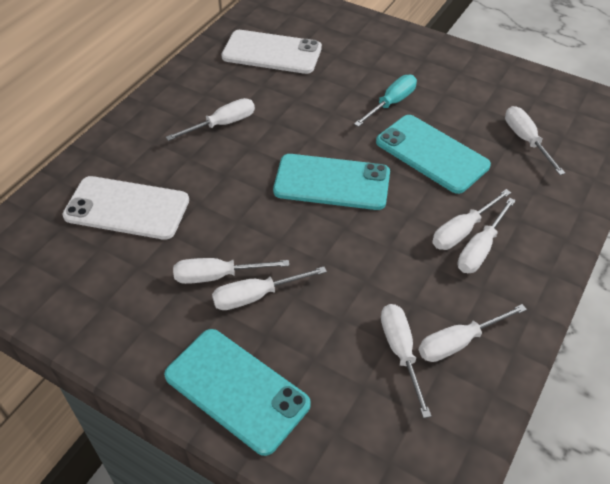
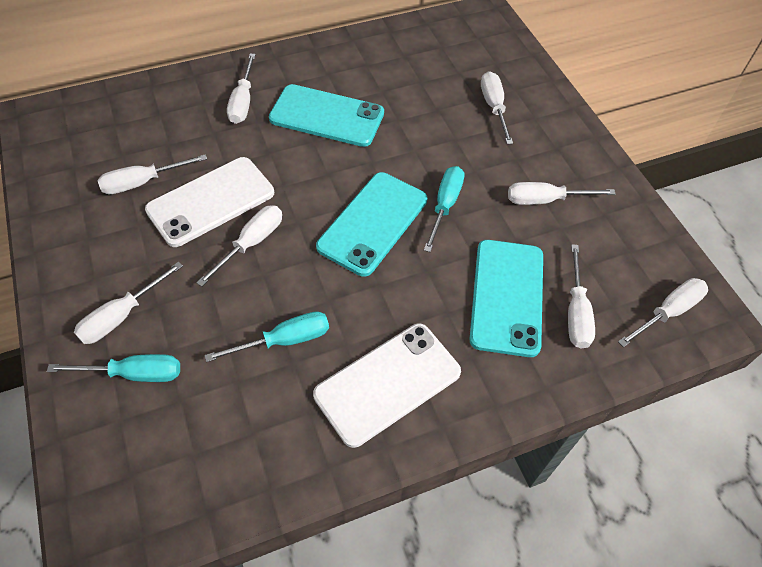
turquoise screwdriver: 1 -> 3

